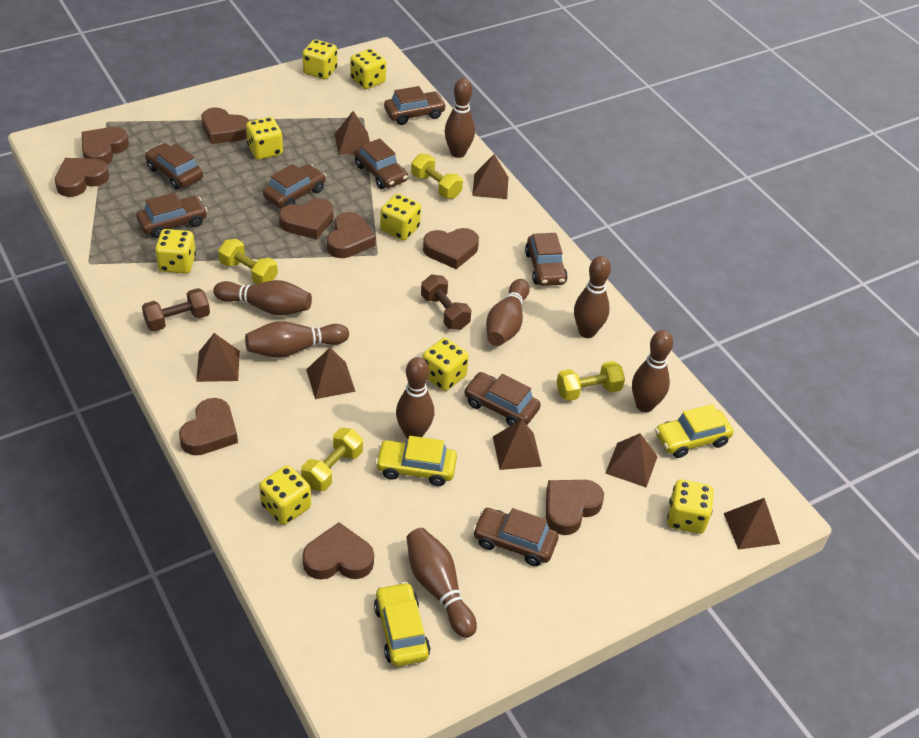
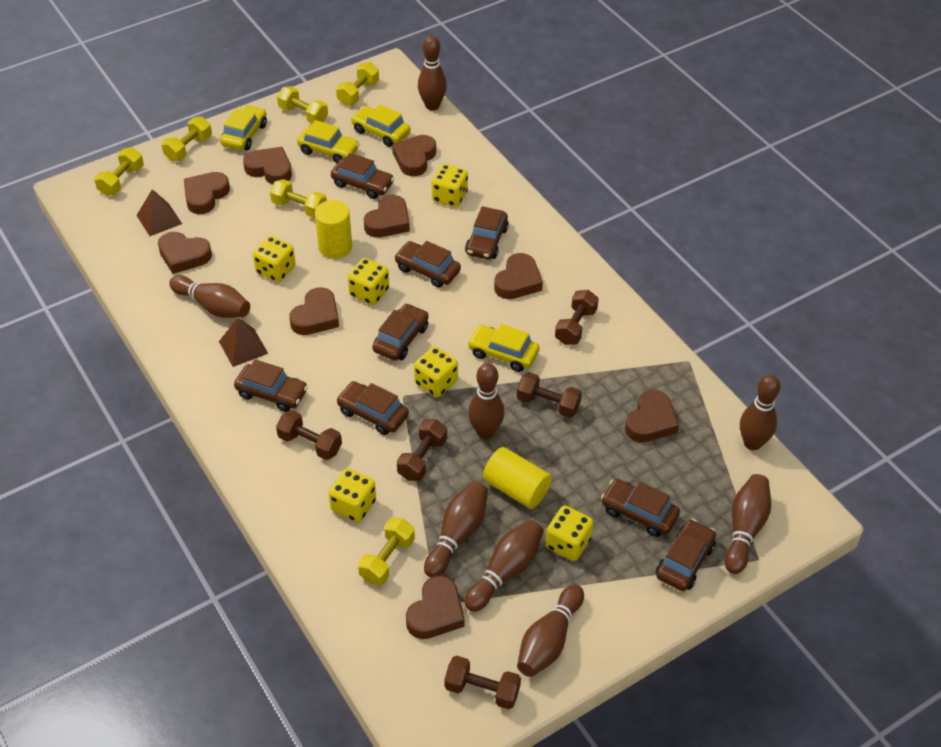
brown dumbbell: 2 -> 5
brown pyramid: 7 -> 2
yellow car: 3 -> 4
yellow cylinder: 0 -> 2
yellow dice: 8 -> 6
yellow dumbbell: 4 -> 6

